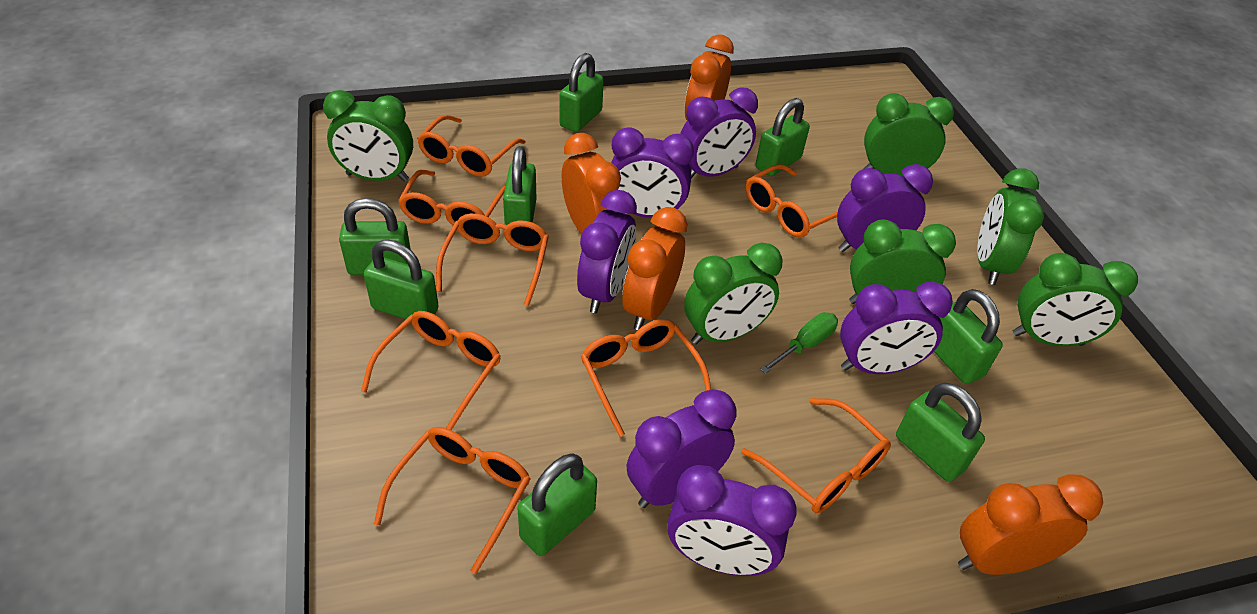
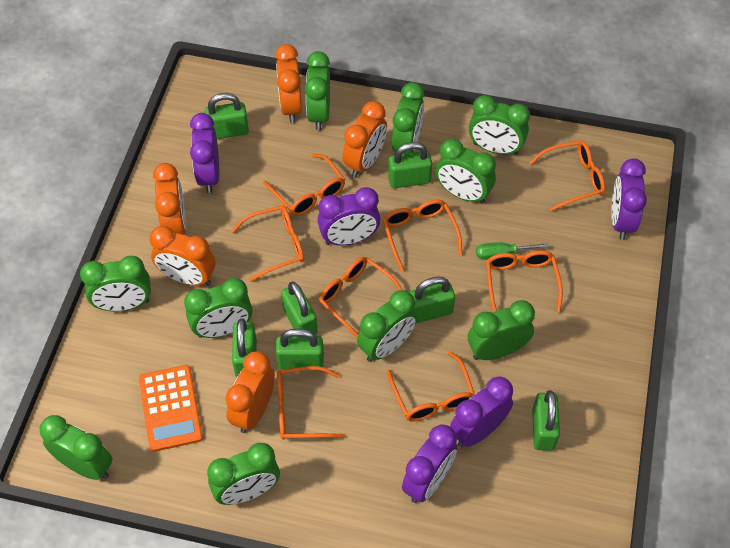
green clock: 6 -> 10
green padlock: 8 -> 7
orange calculator: 0 -> 1
orange clock: 4 -> 5
purple clock: 7 -> 5

